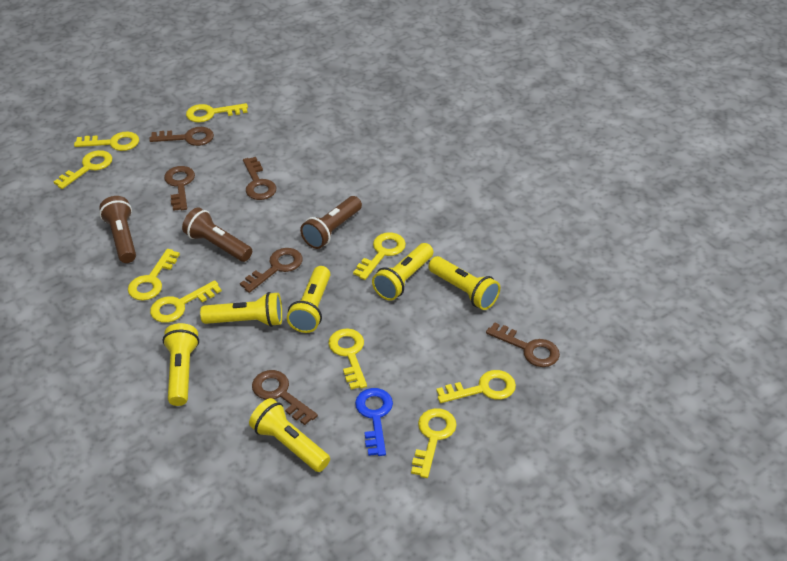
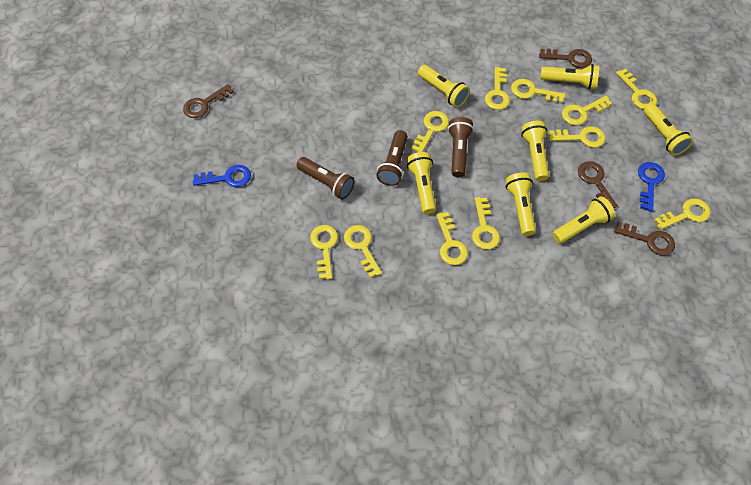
blue key: 1 -> 2
brown key: 6 -> 4
yellow flashlight: 6 -> 7
yellow key: 9 -> 11

